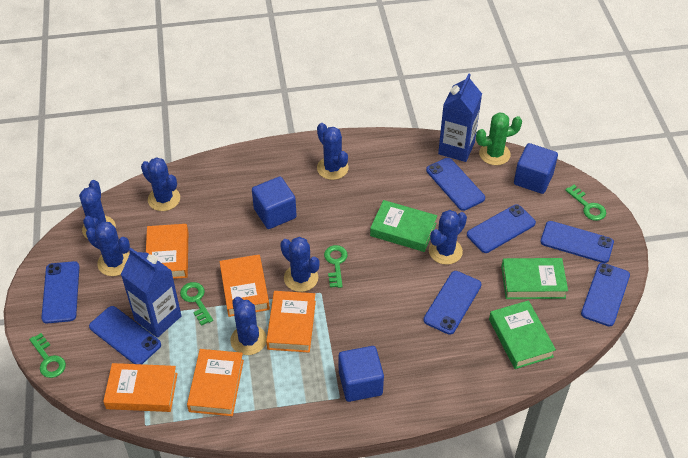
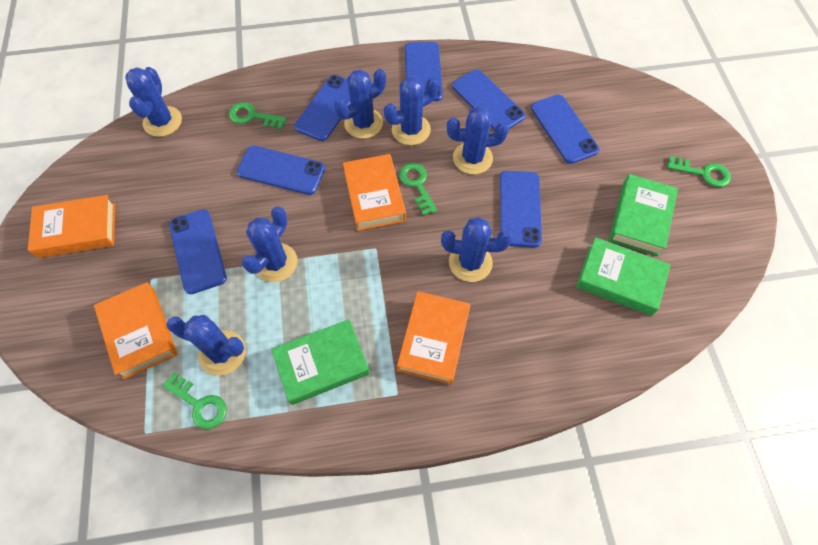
blue carton: 2 -> 0
blue cube: 3 -> 0
green cactus: 1 -> 0
orange book: 5 -> 4

